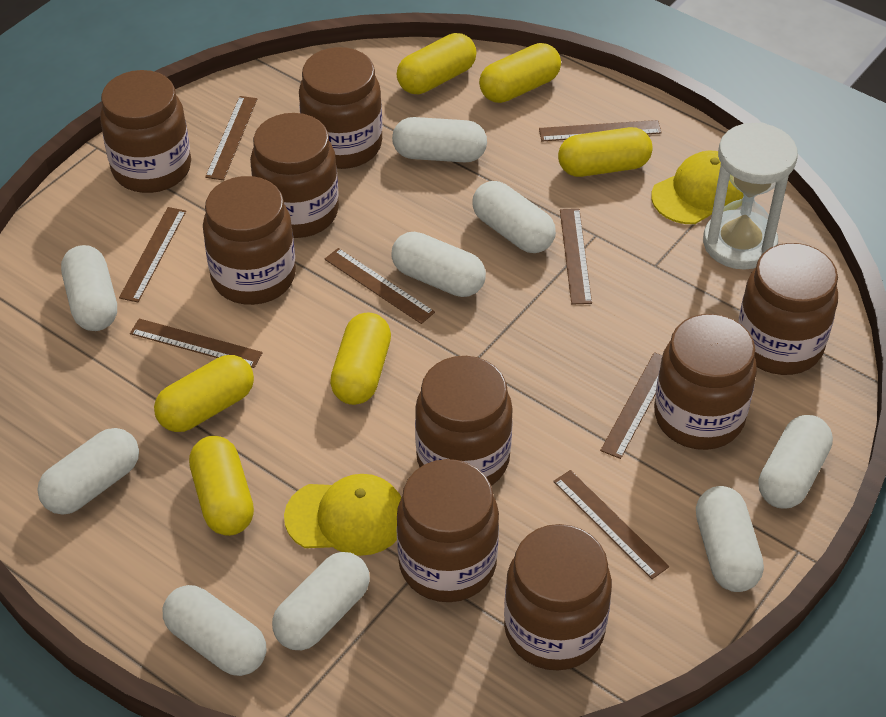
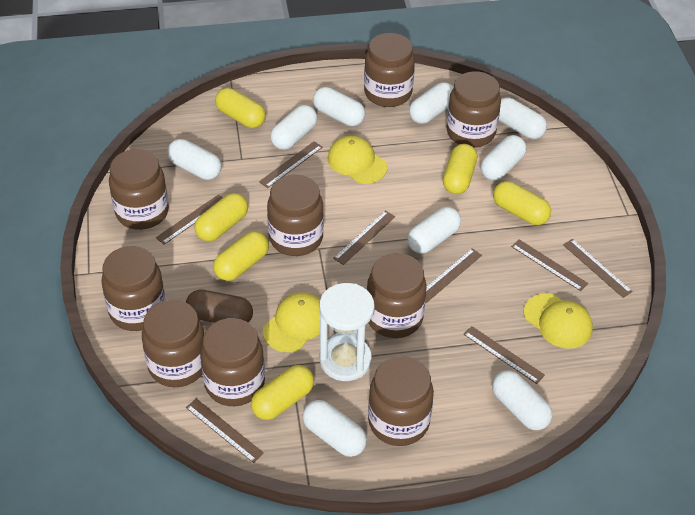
brown capsule: 0 -> 1
yellow cap: 2 -> 3

